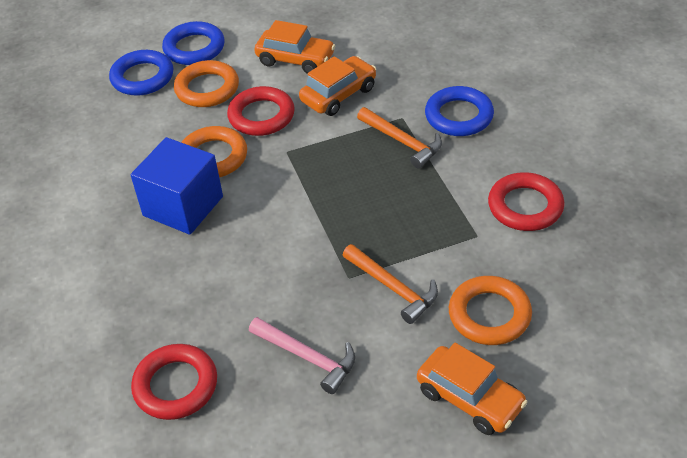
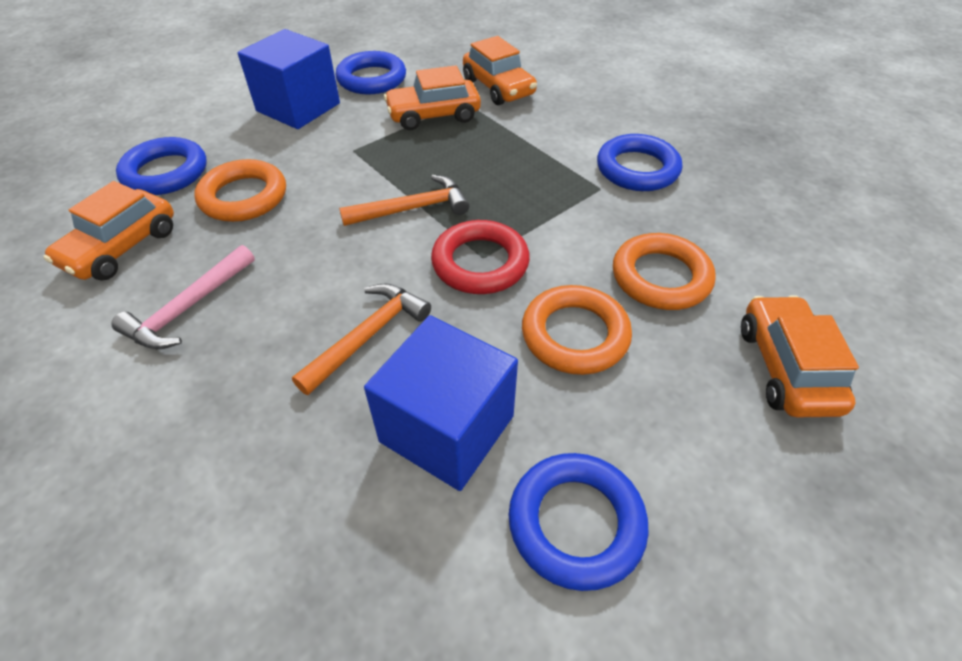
blue cube: 1 -> 2
blue ring: 3 -> 4
orange car: 3 -> 4
red ring: 3 -> 1

